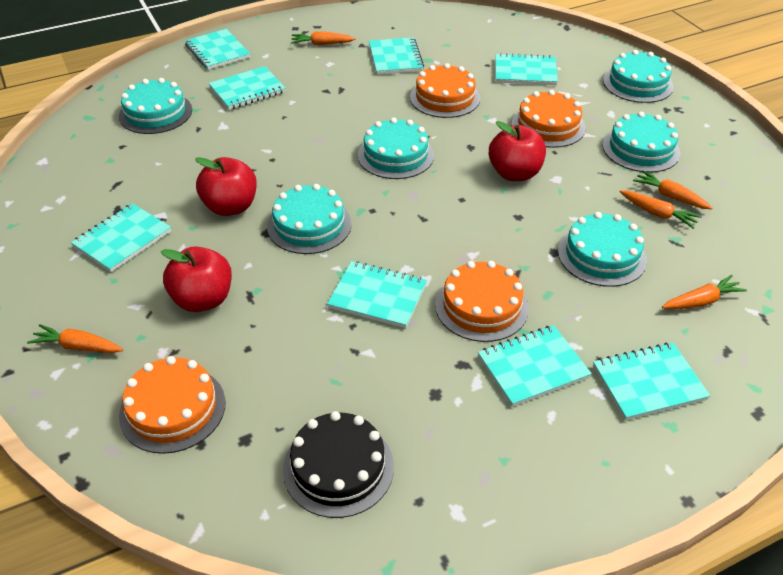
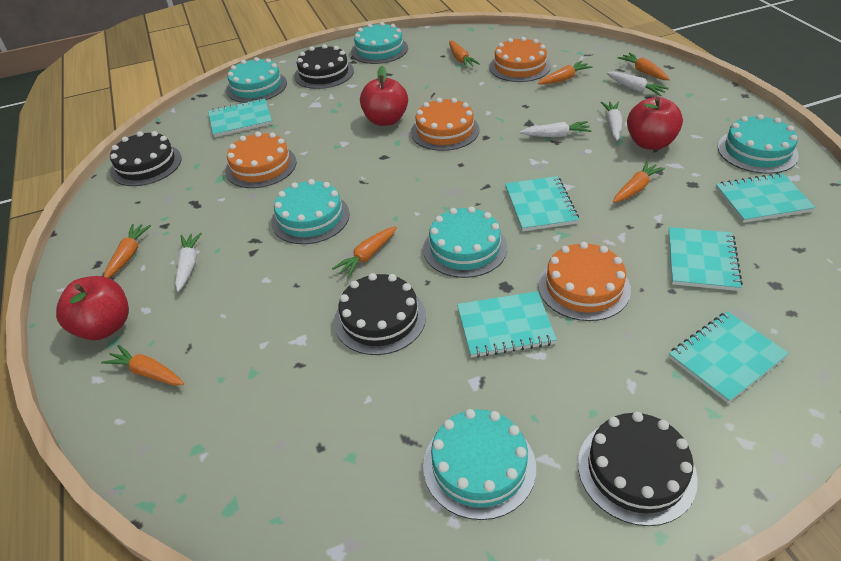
black cake: 1 -> 4
orange carrot: 5 -> 7
turquoise notebook: 8 -> 6
white carrot: 0 -> 4

